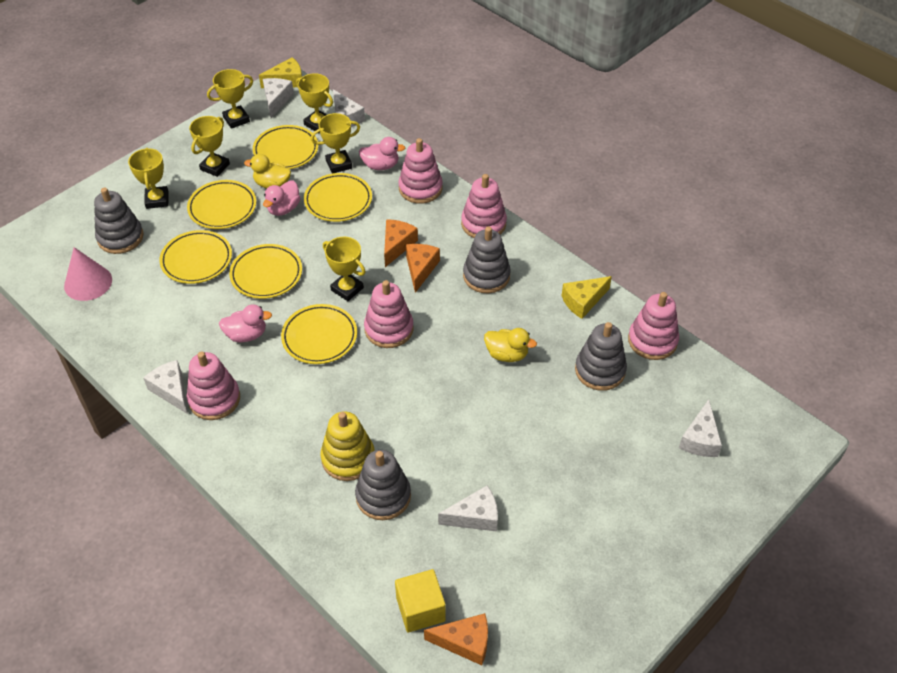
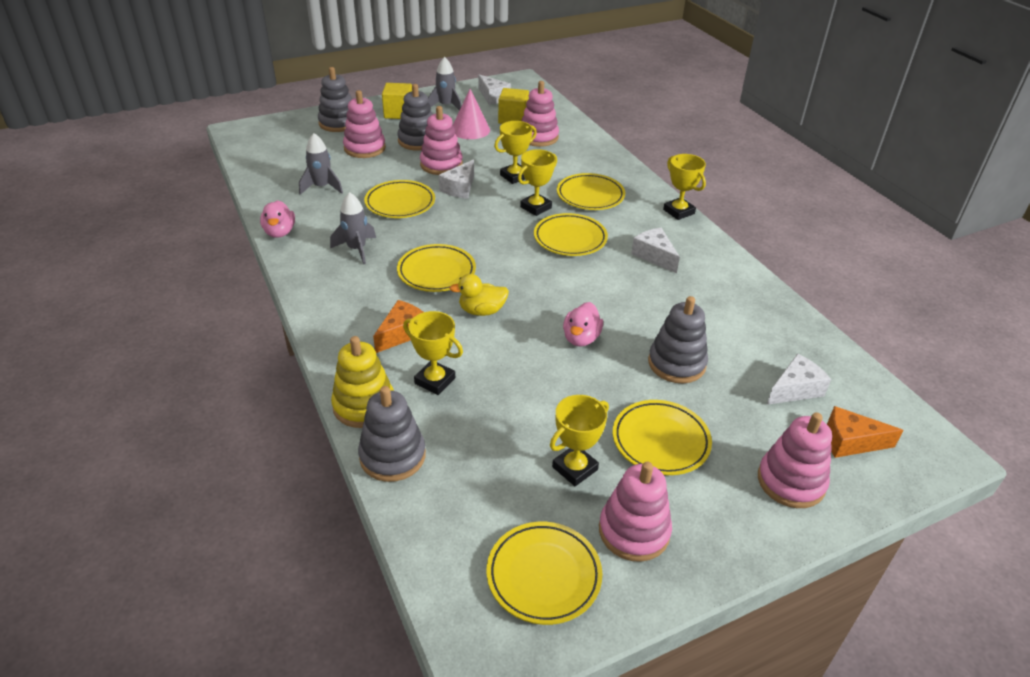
grey rocket: 0 -> 3
orange cheese: 3 -> 2
pink duck: 3 -> 2
white cheese: 5 -> 4
yellow cheese: 2 -> 0
yellow cube: 1 -> 2
yellow duck: 2 -> 1
yellow trophy: 6 -> 5

